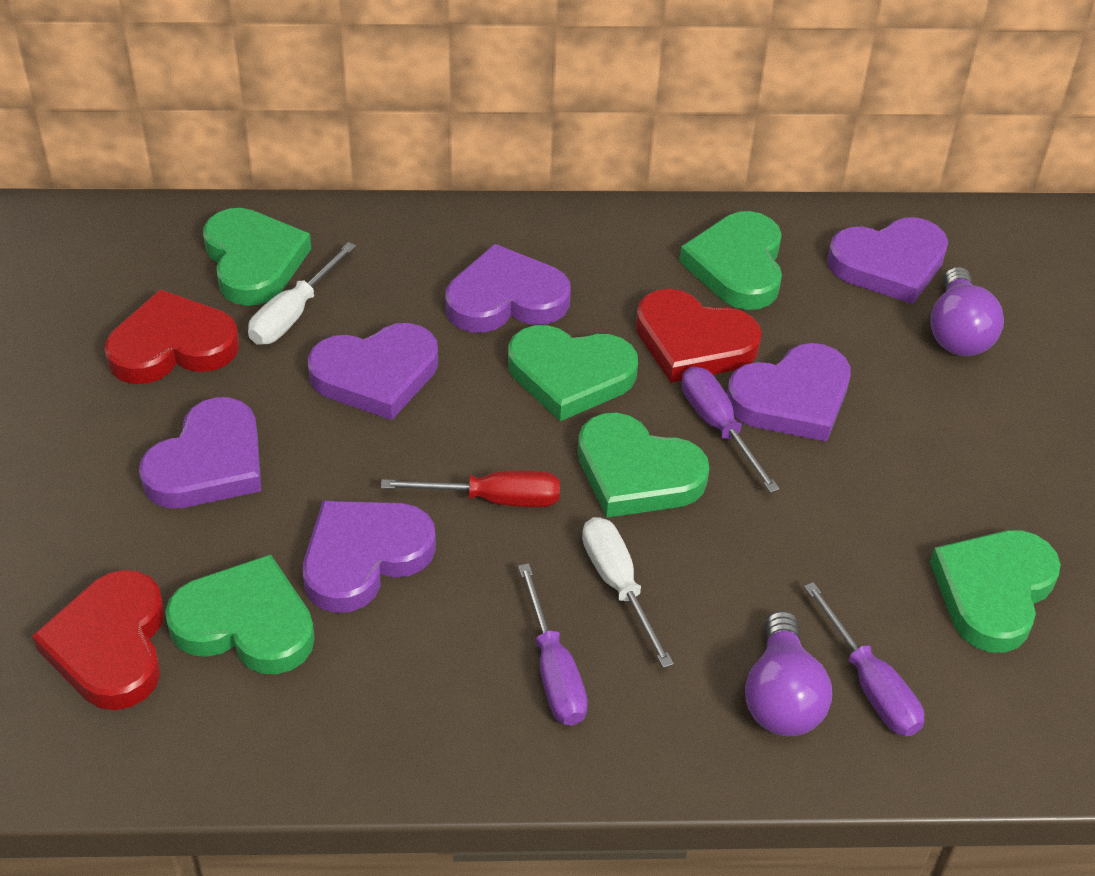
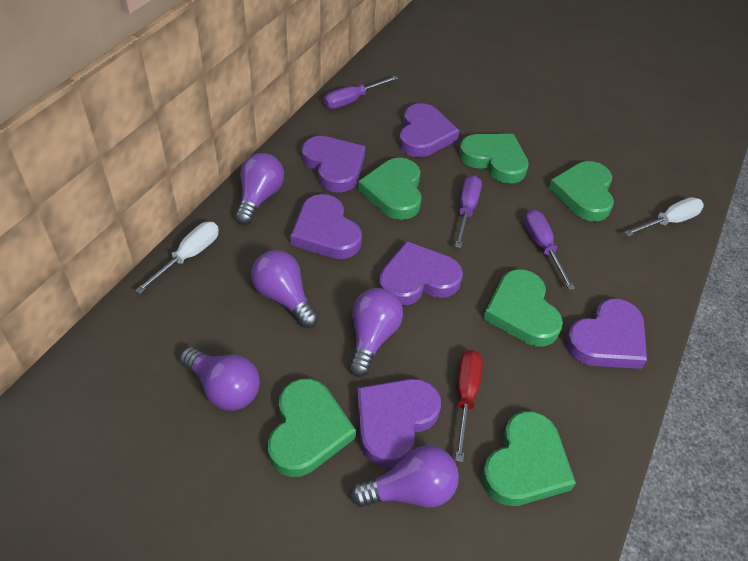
purple light bulb: 2 -> 5
red heart: 3 -> 0

